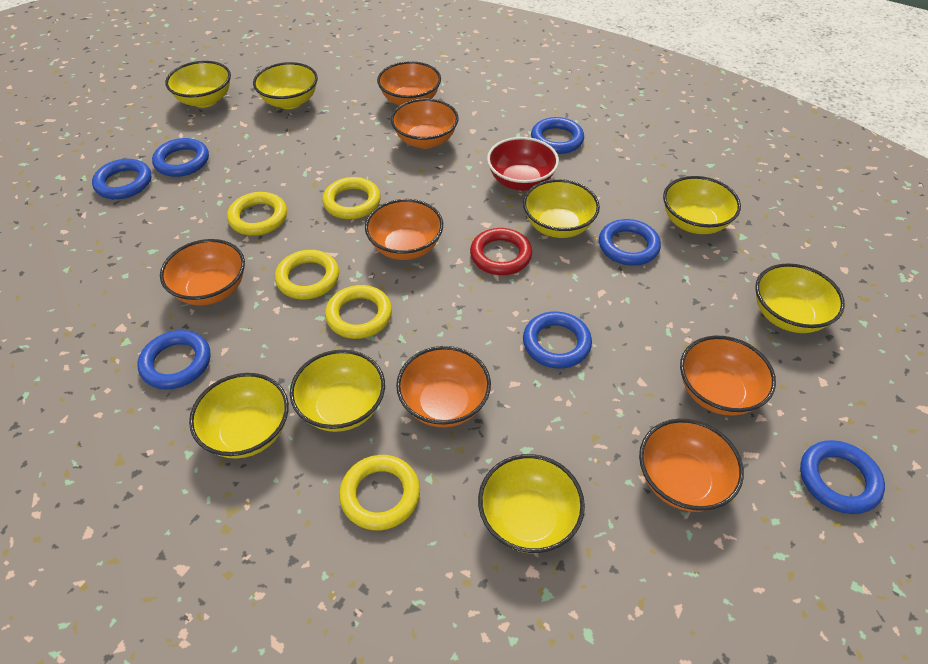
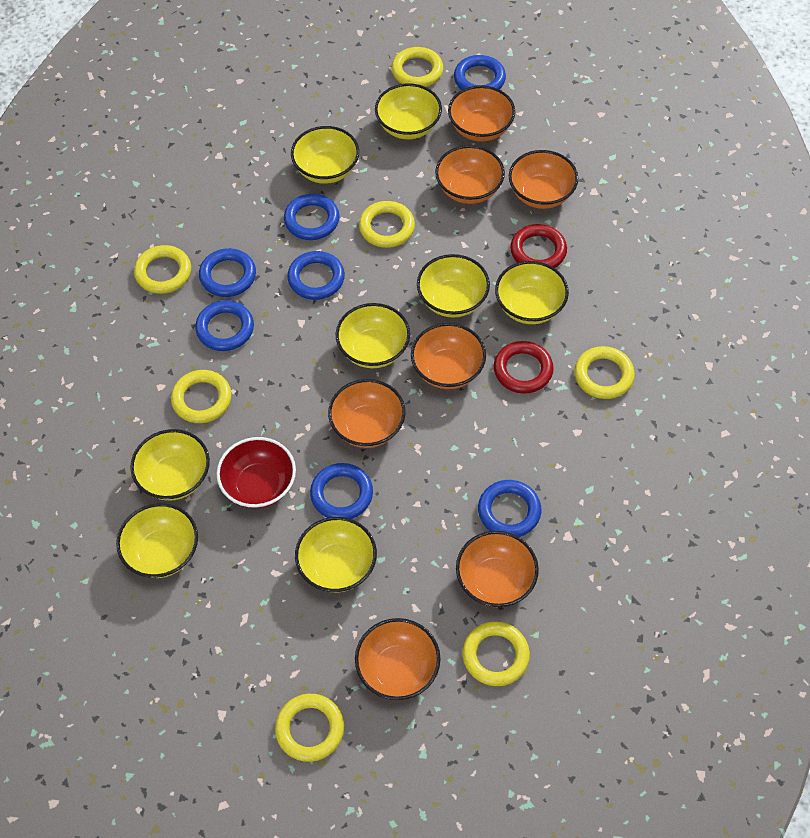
red ring: 1 -> 2
yellow ring: 5 -> 7

